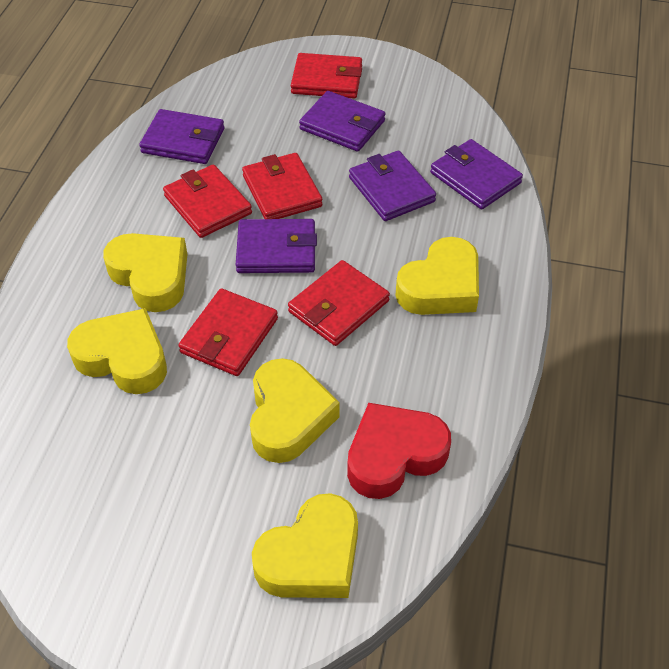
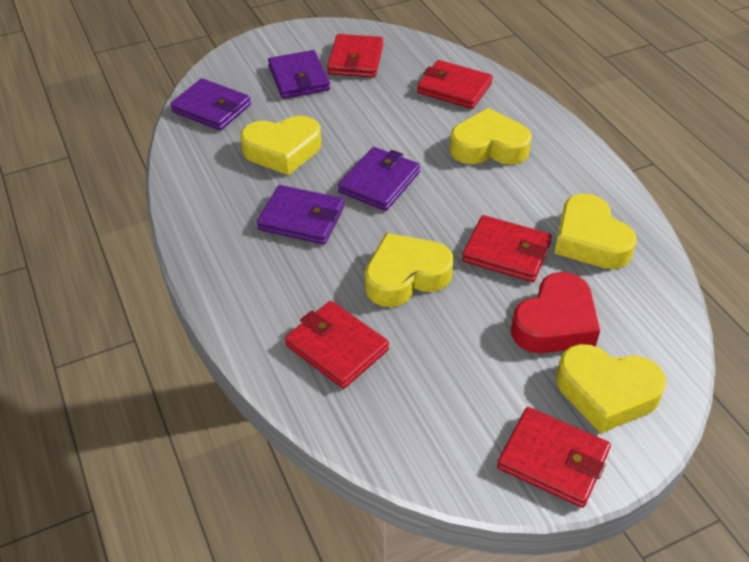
purple wallet: 5 -> 4

